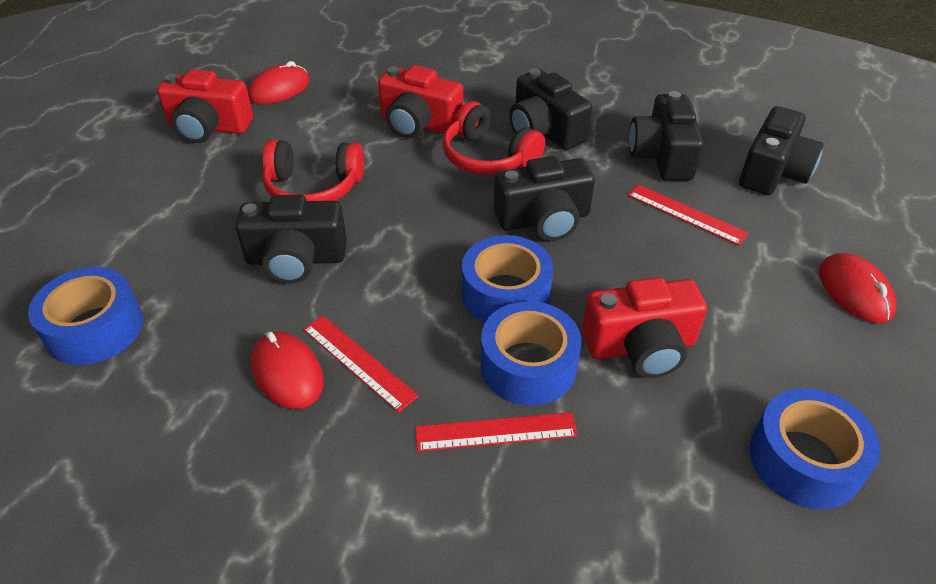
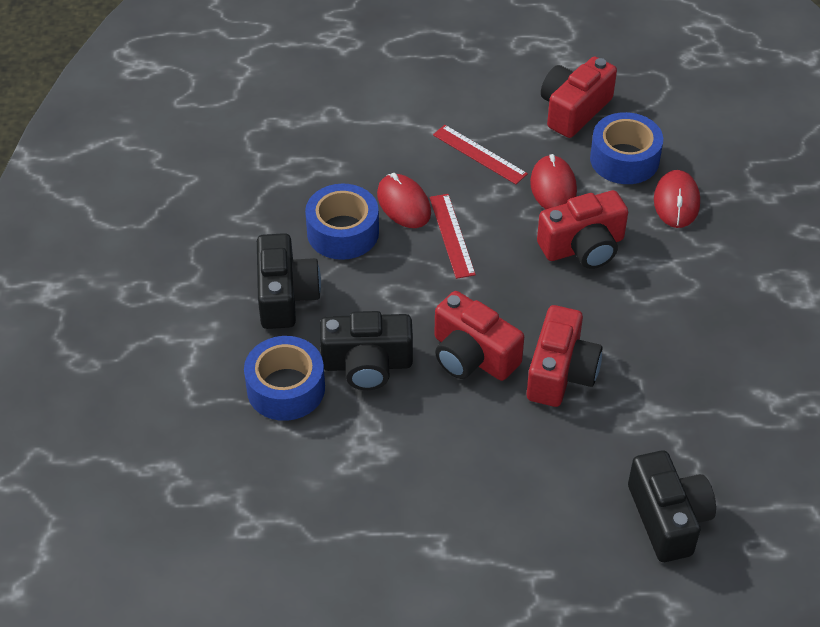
black camera: 5 -> 3
blue tape: 4 -> 3
red camera: 3 -> 4
red headphones: 2 -> 0
red ruler: 3 -> 2

